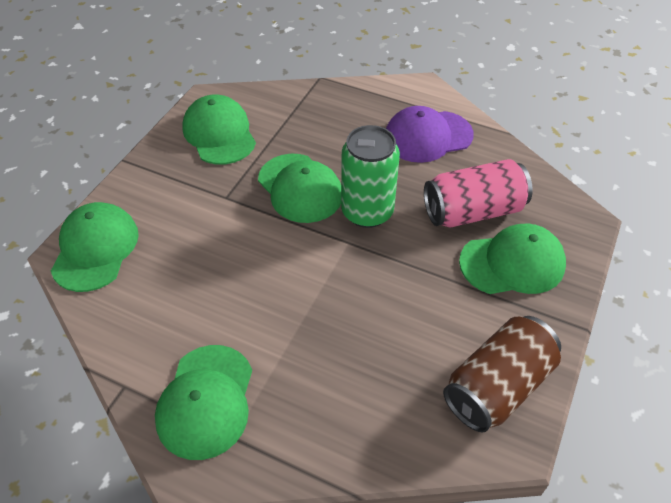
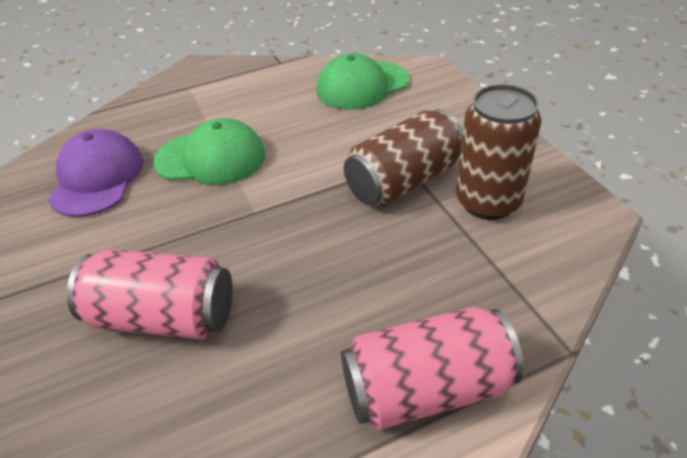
brown can: 1 -> 2
green can: 1 -> 0
green cap: 5 -> 2
pink can: 1 -> 2

